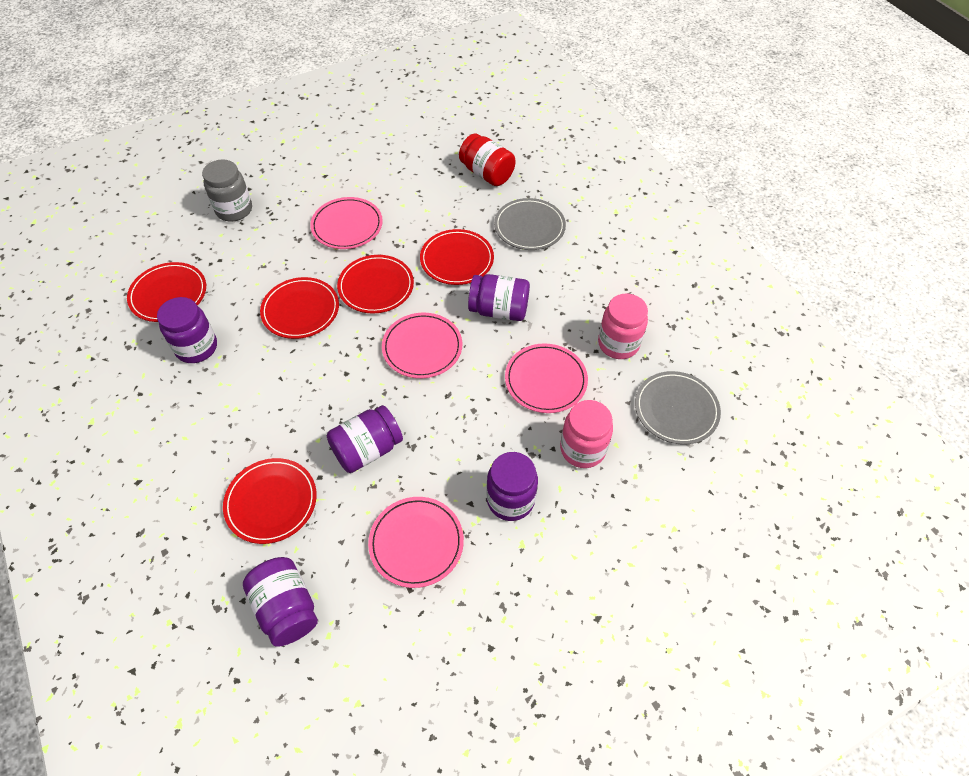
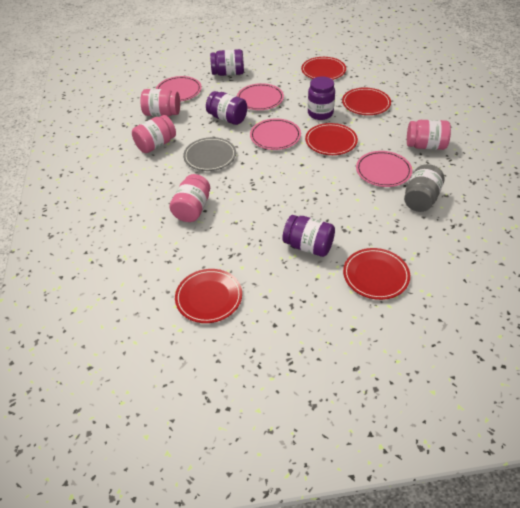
grey plate: 2 -> 1
pink jar: 2 -> 4
purple jar: 5 -> 4
red jar: 1 -> 0

